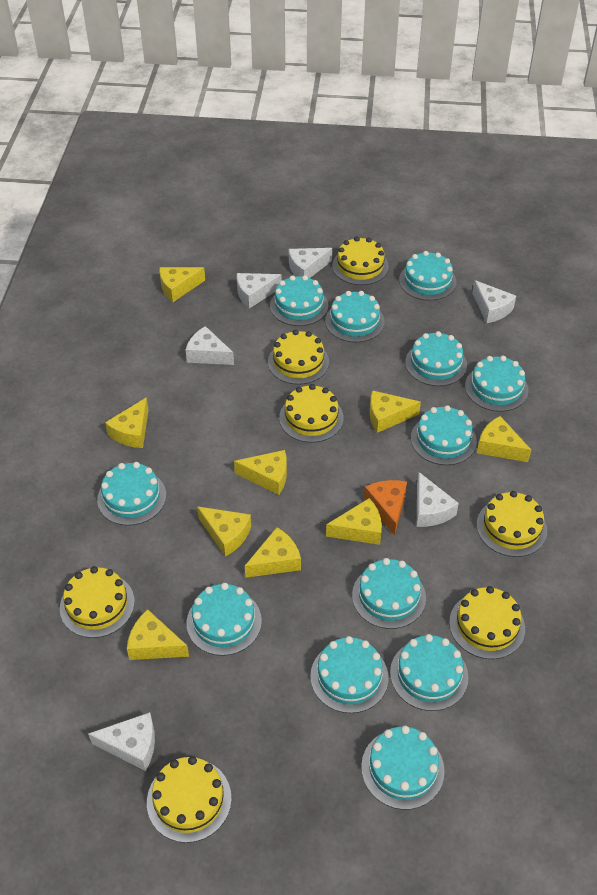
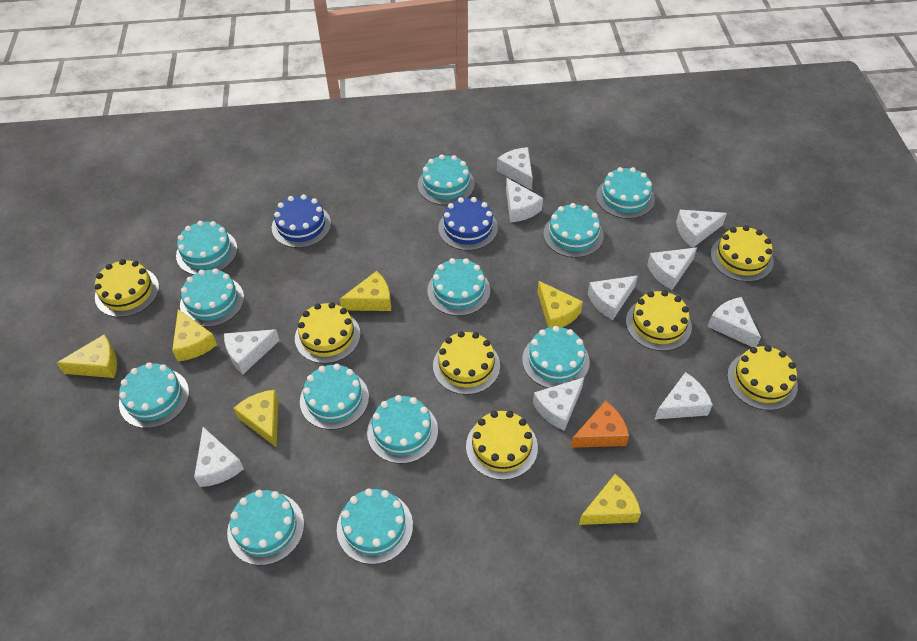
blue cake: 0 -> 2
white cheese: 6 -> 10
yellow cheese: 9 -> 6

